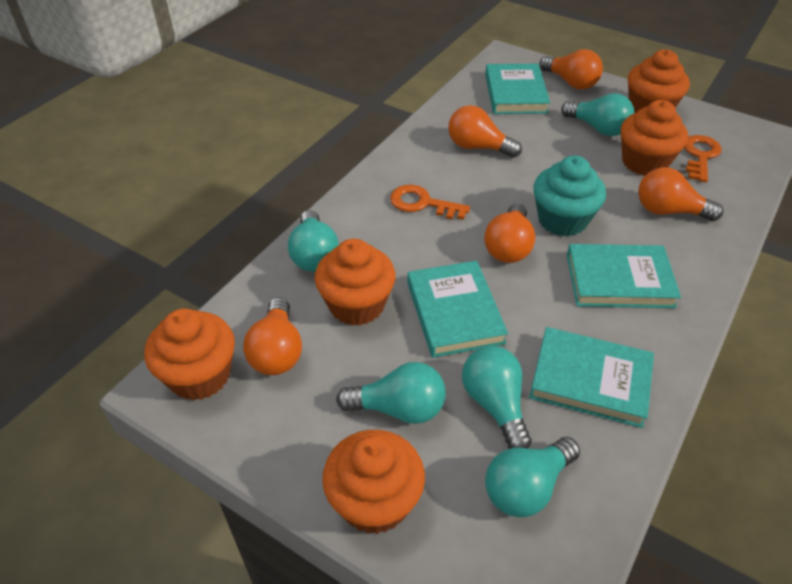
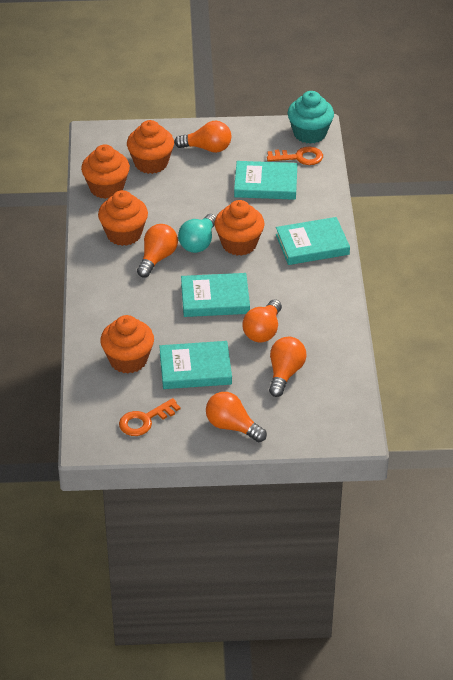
turquoise light bulb: 5 -> 1

